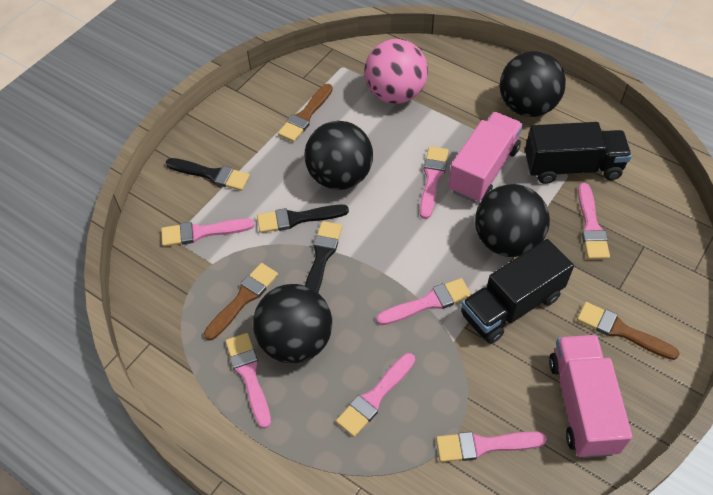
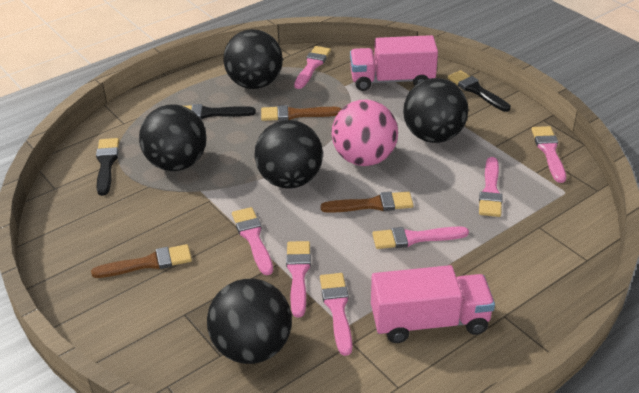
black ball: 4 -> 5
black truck: 2 -> 0

